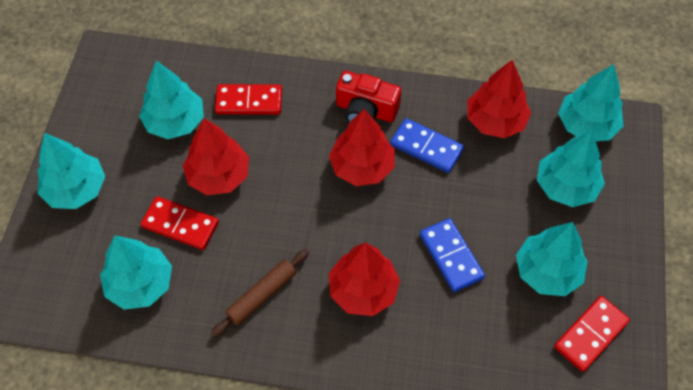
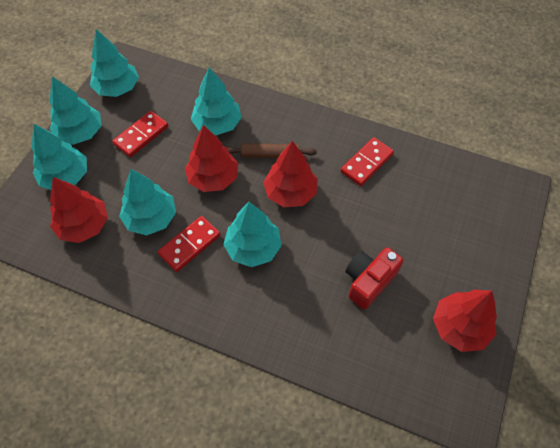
blue domino: 2 -> 0

